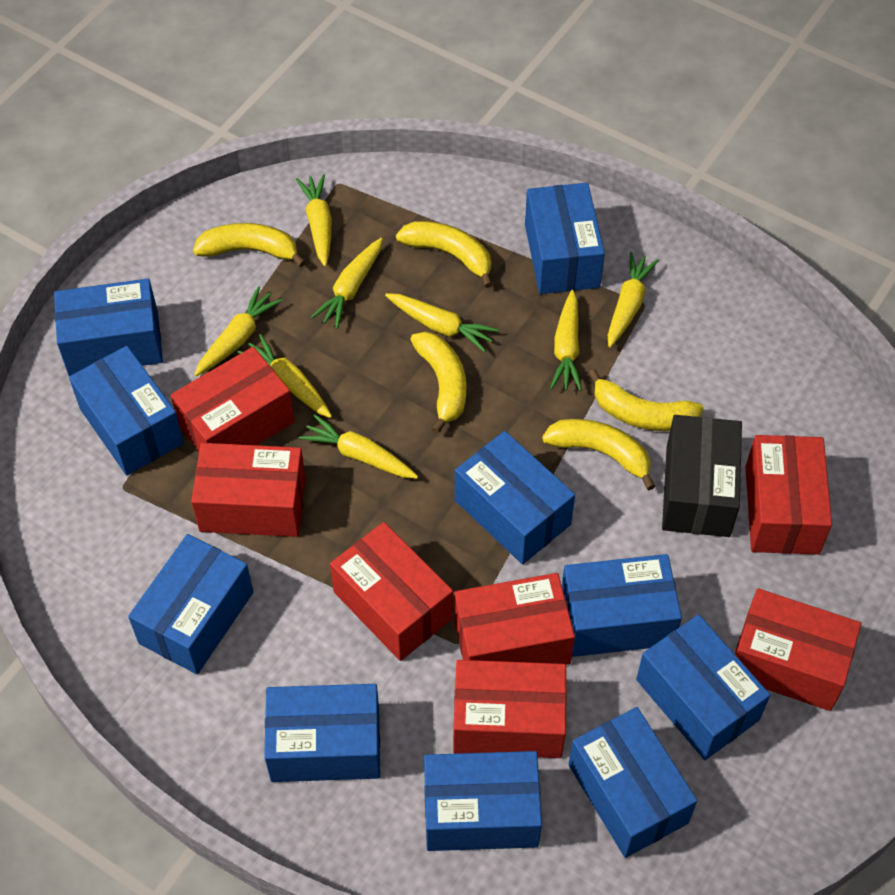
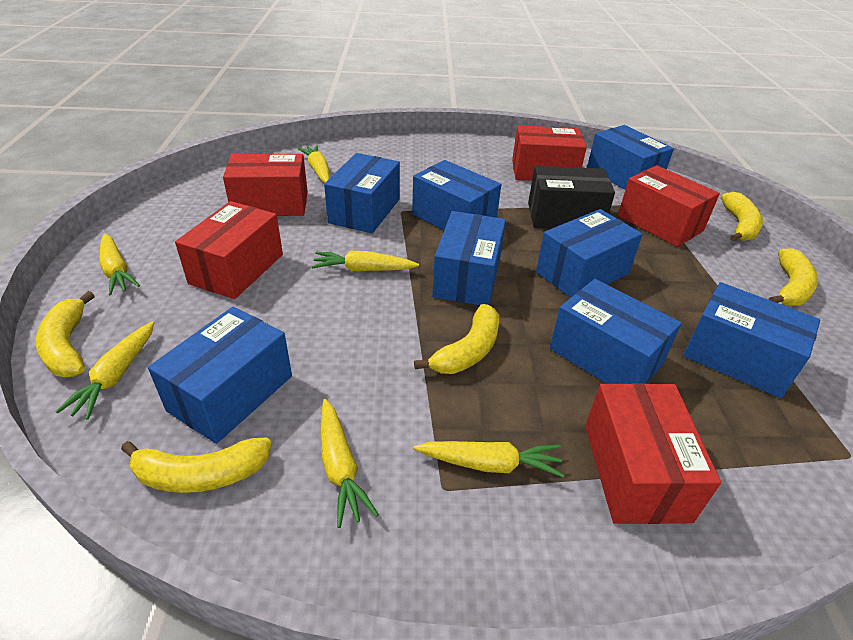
blue box: 10 -> 8
red box: 7 -> 5
yellow carrot: 8 -> 6

